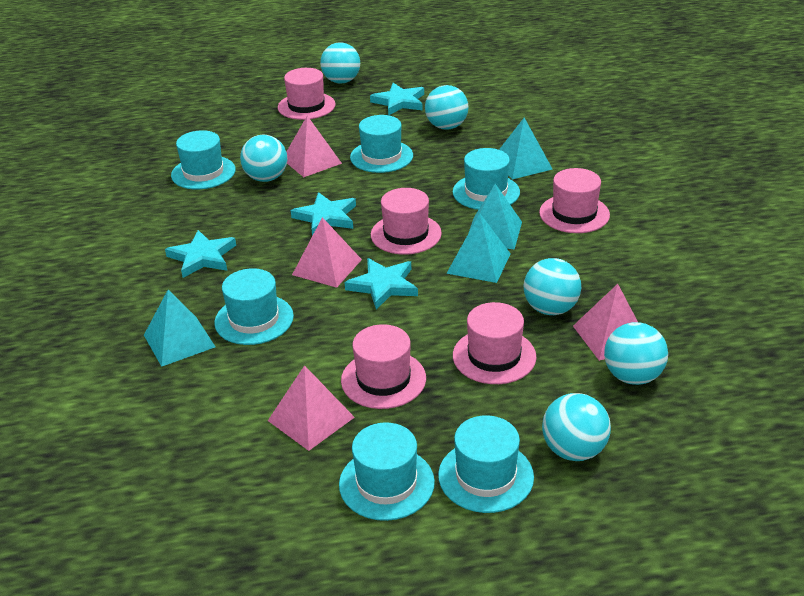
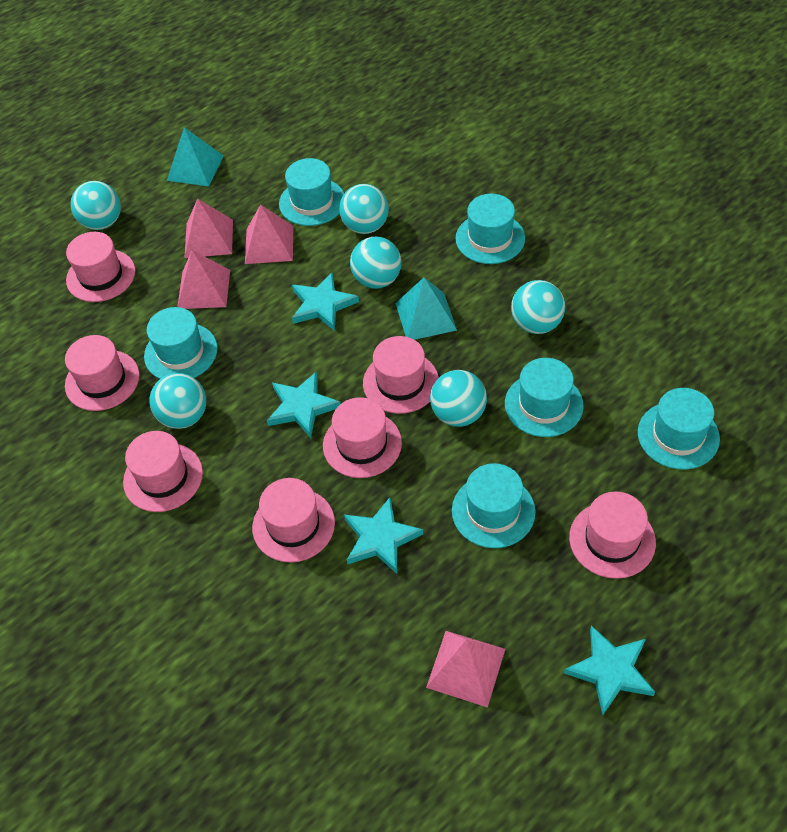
pink hat: 5 -> 7
turquoise pyramid: 4 -> 2

